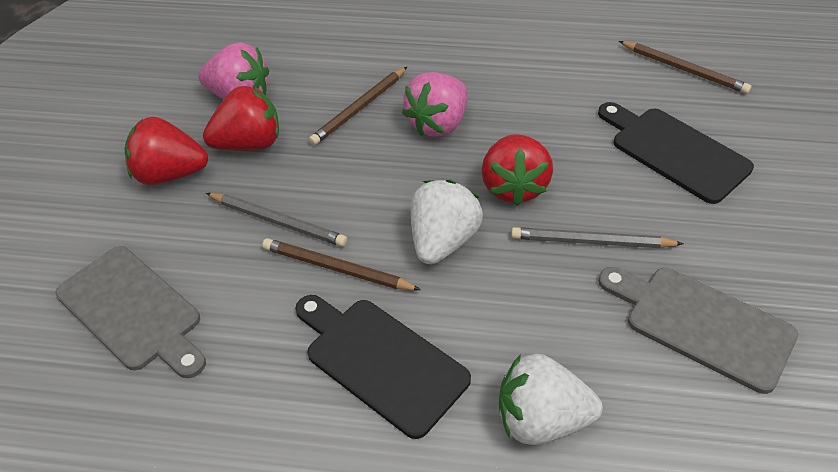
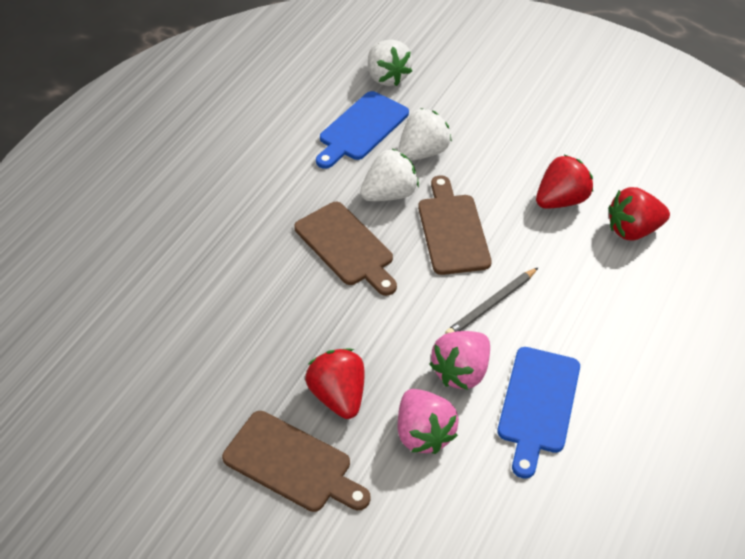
black cutting board: 2 -> 0
blue cutting board: 0 -> 2
brown cutting board: 0 -> 3
brown pencil: 3 -> 0
grey cutting board: 2 -> 0
grey pencil: 2 -> 1
white strawberry: 2 -> 3

